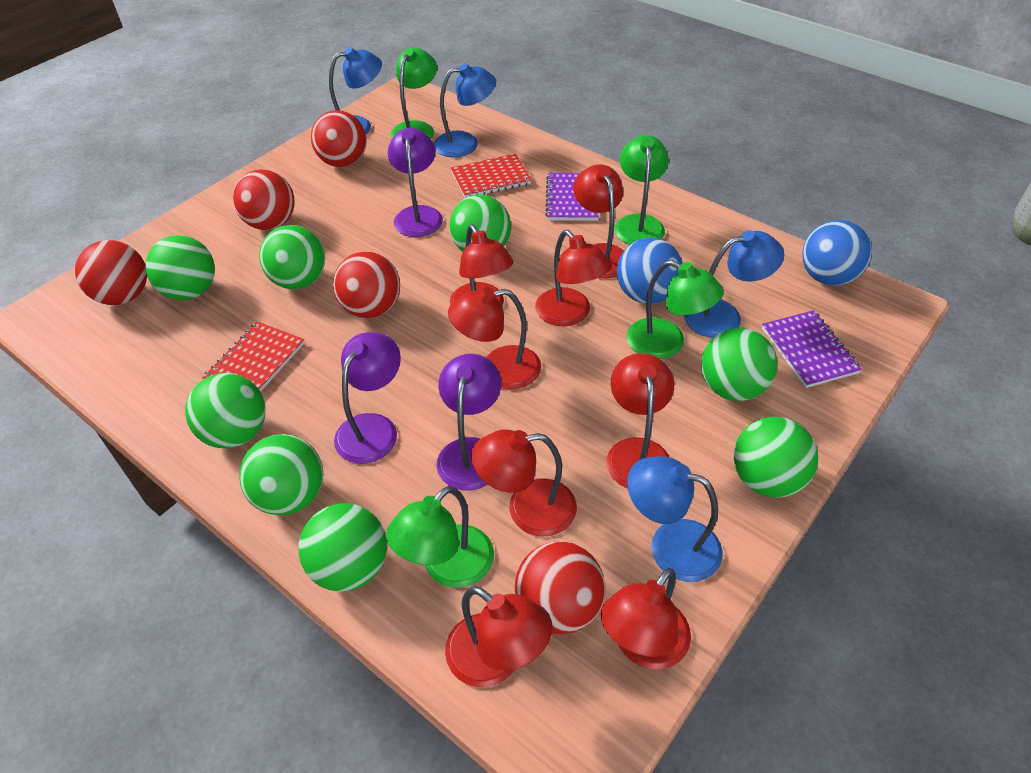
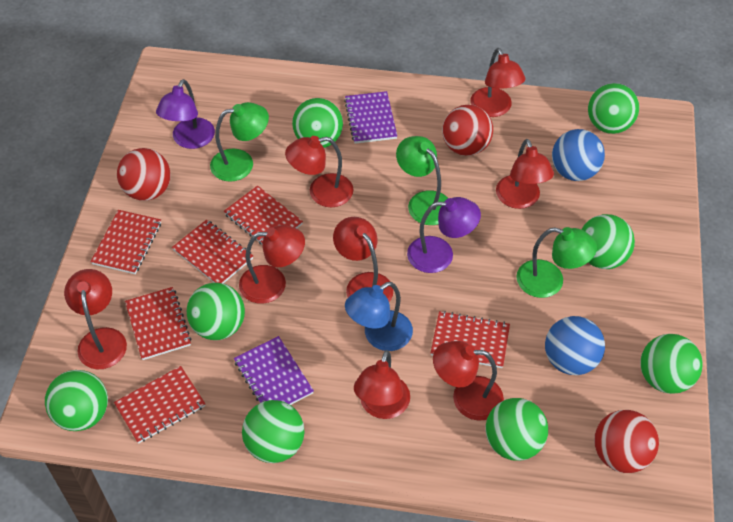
blue lamp: 4 -> 1
green lamp: 4 -> 3
purple lamp: 3 -> 2
red ball: 5 -> 3
red notebook: 2 -> 6

